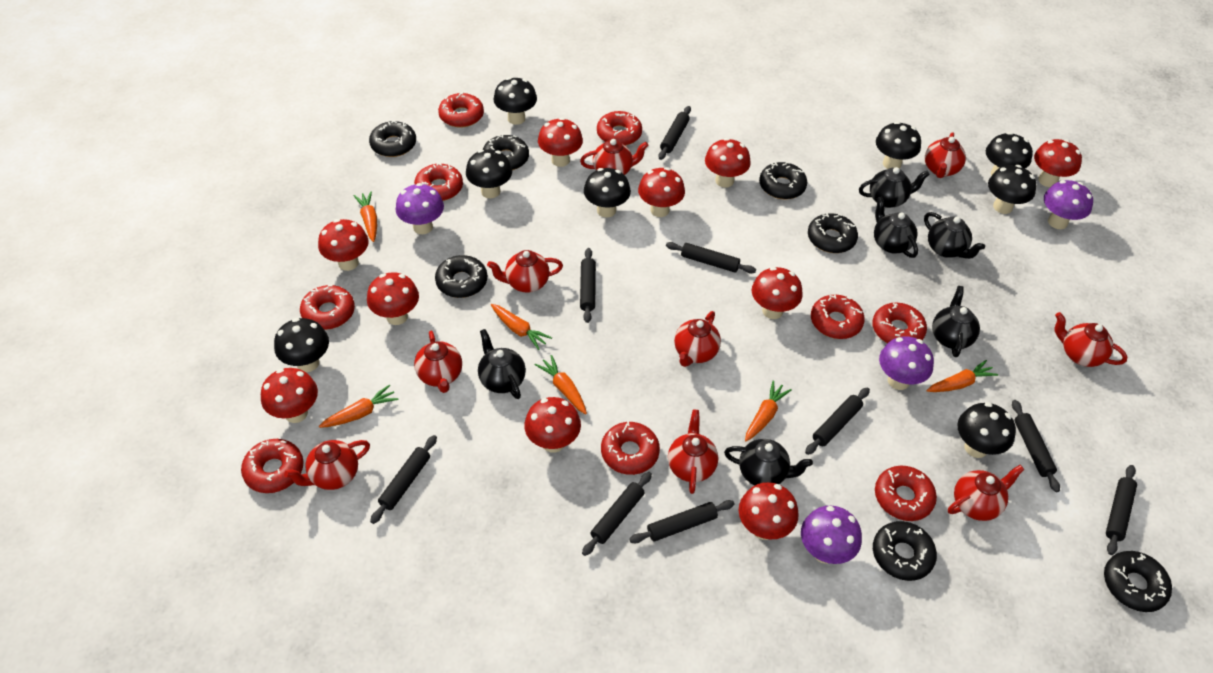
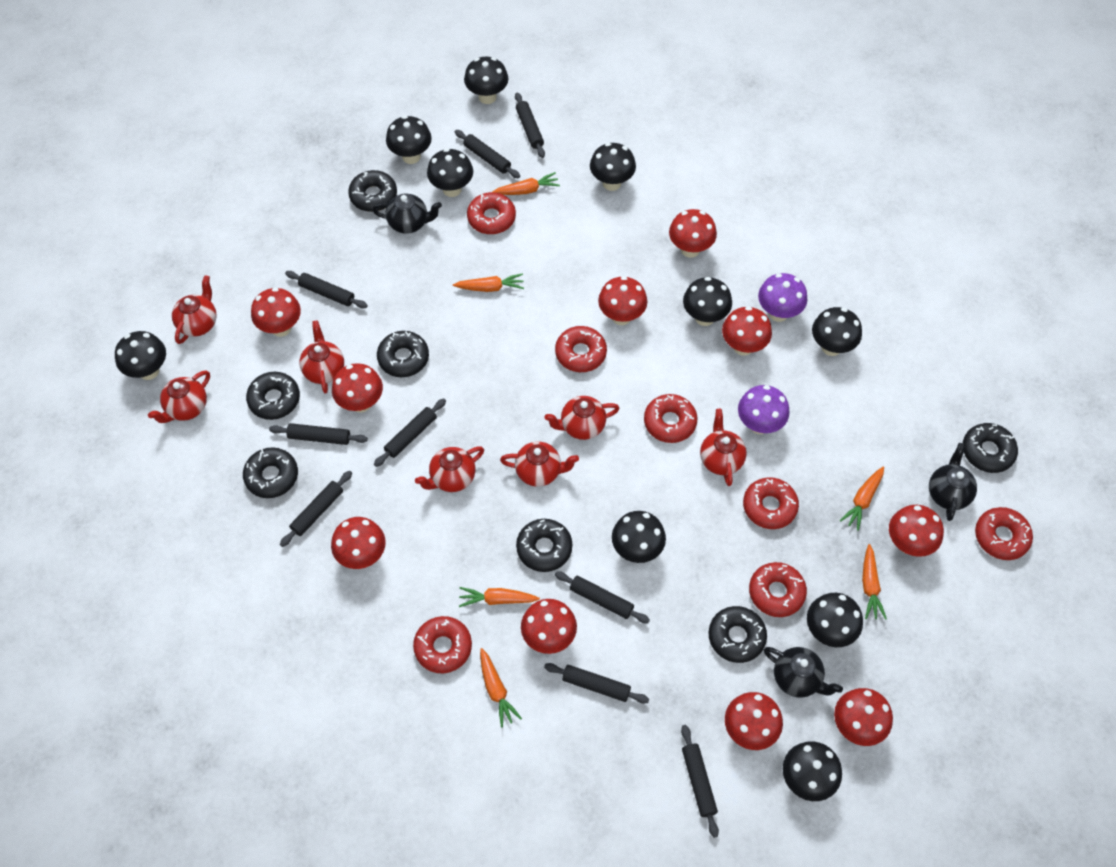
black mushroom: 8 -> 10
black teapot: 6 -> 3
purple mushroom: 4 -> 2
red donut: 9 -> 7
red teapot: 9 -> 7

